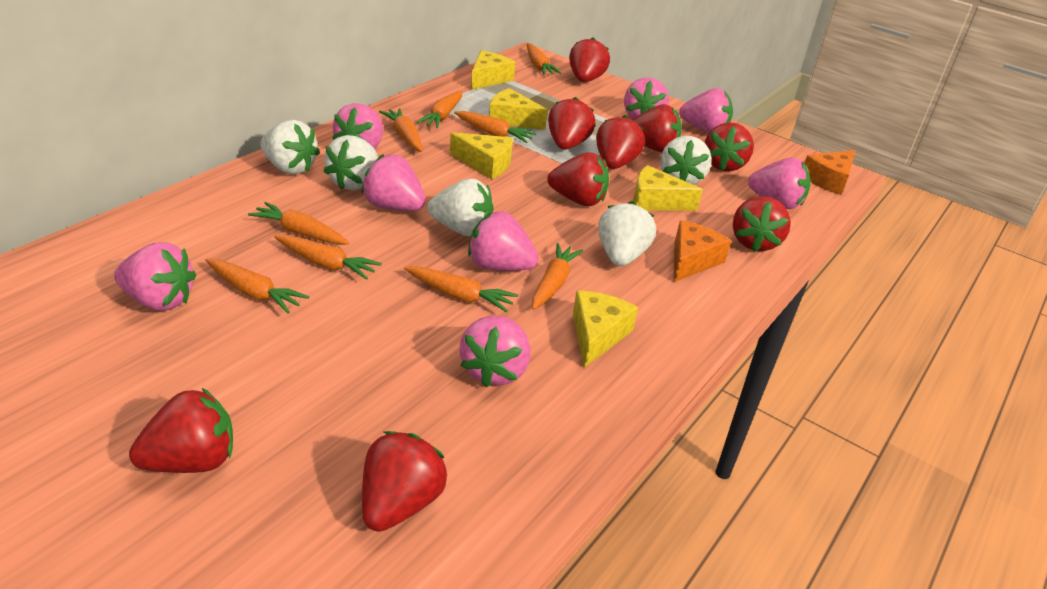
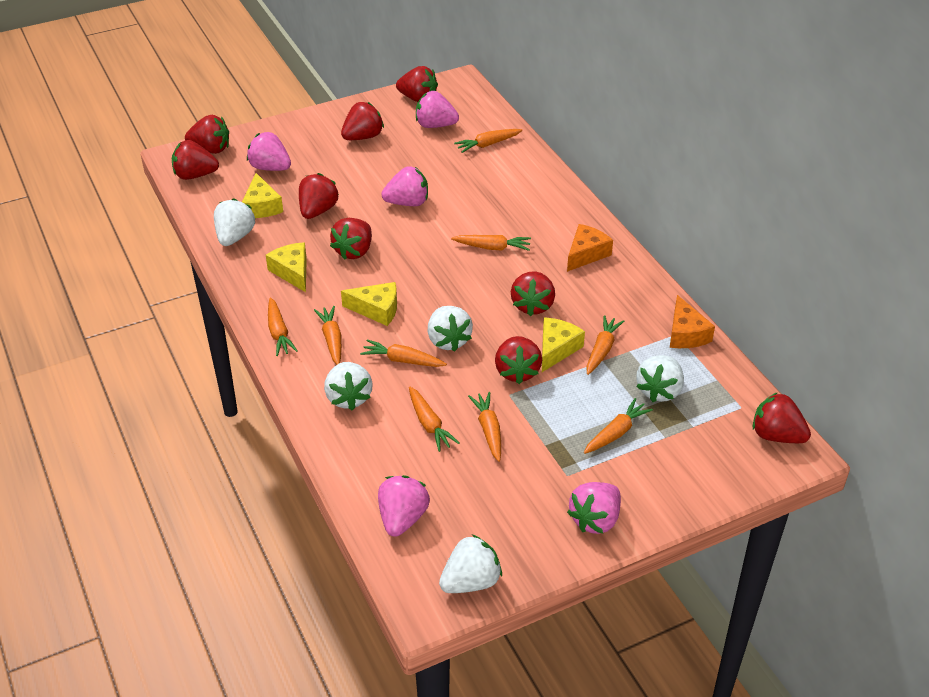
pink strawberry: 8 -> 5
yellow cheese: 5 -> 4

